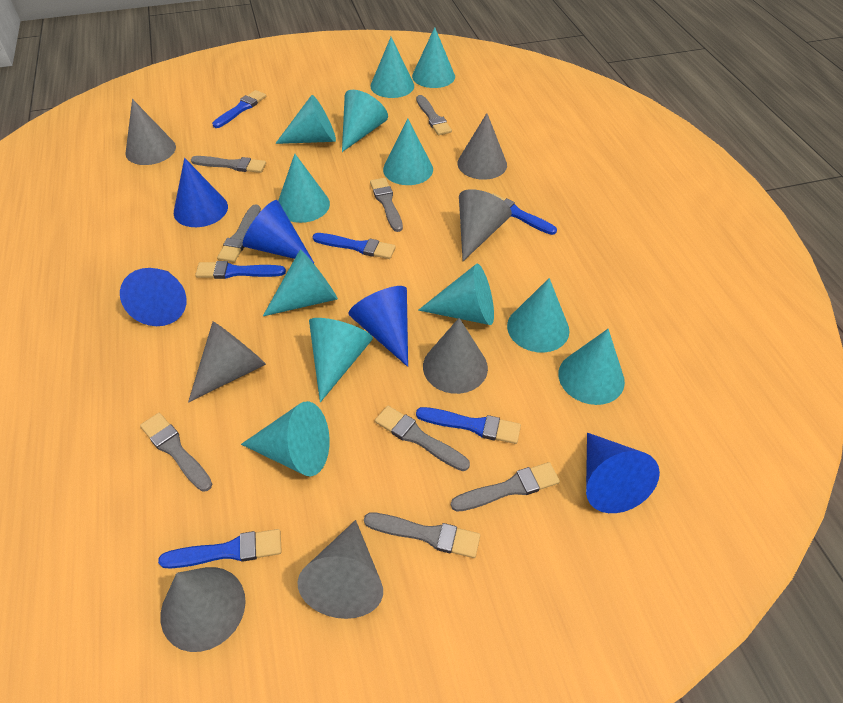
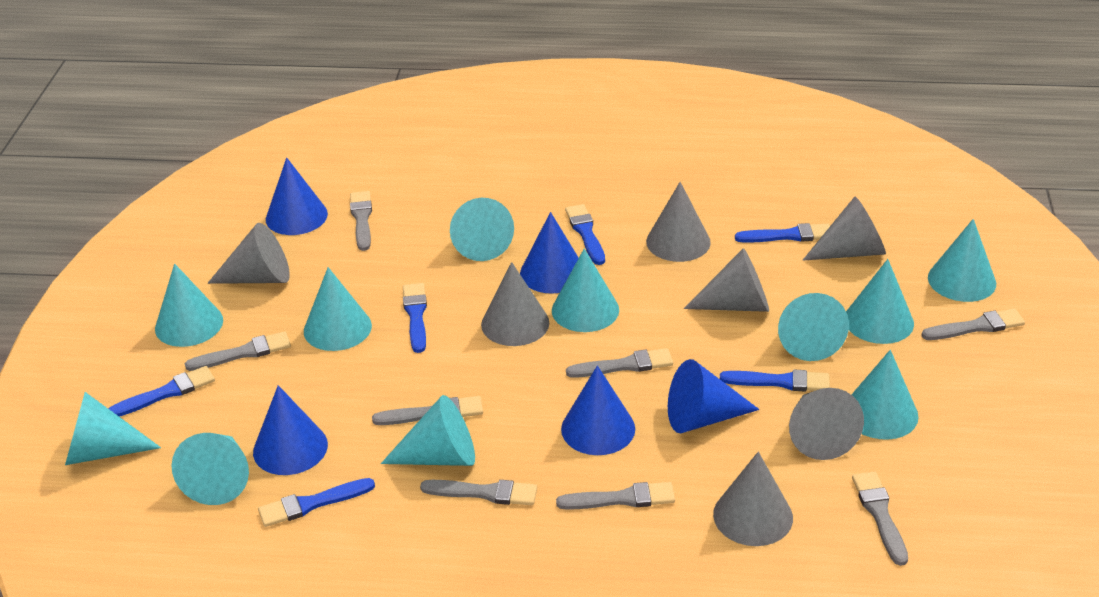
turquoise cone: 12 -> 11

